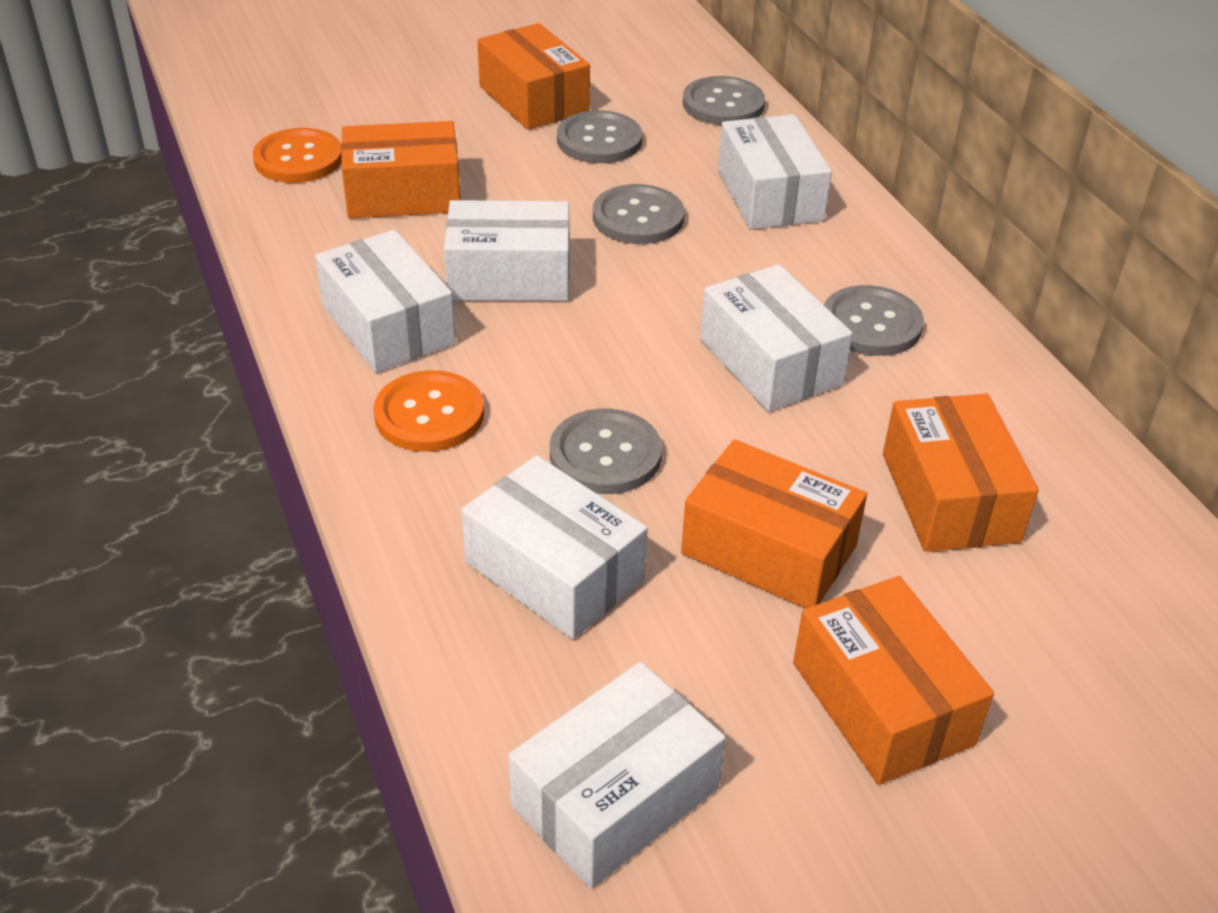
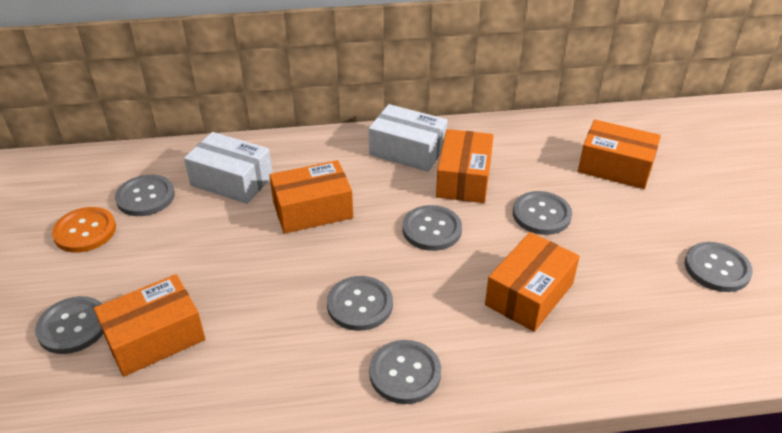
grey button: 5 -> 7
orange button: 2 -> 1
white box: 6 -> 2

